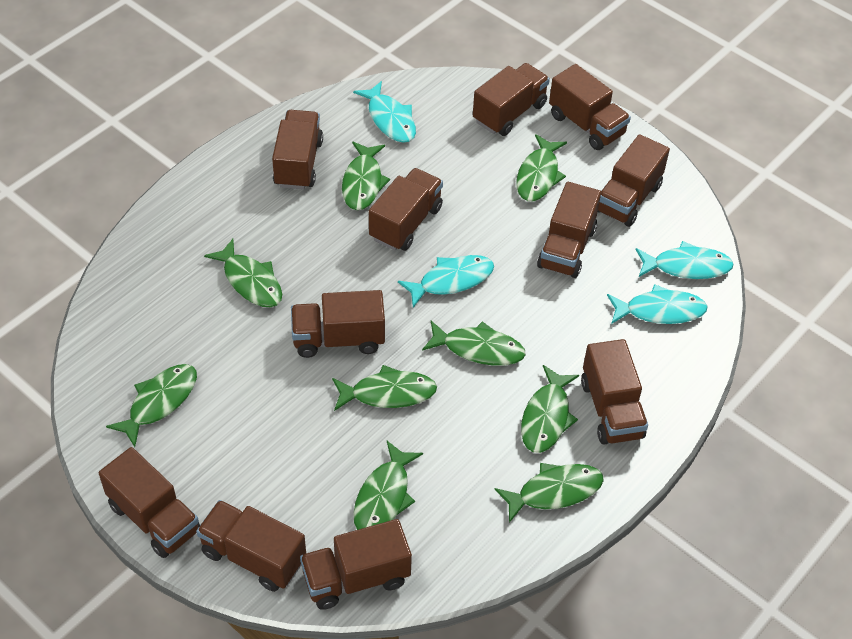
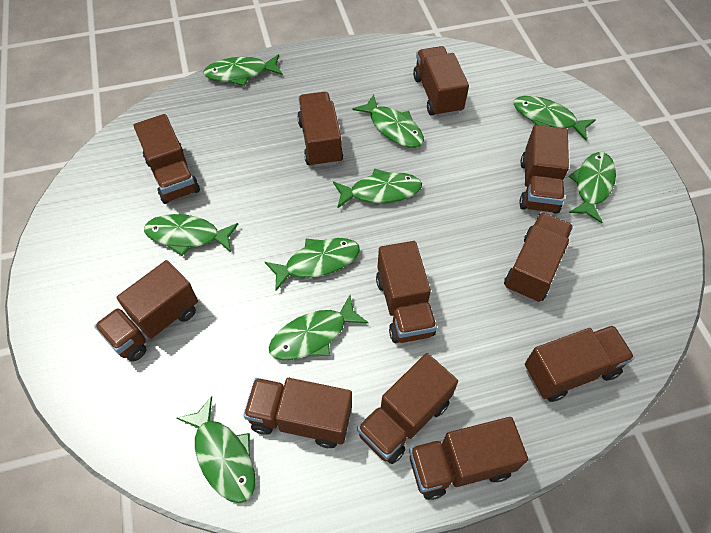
turquoise fish: 4 -> 0

